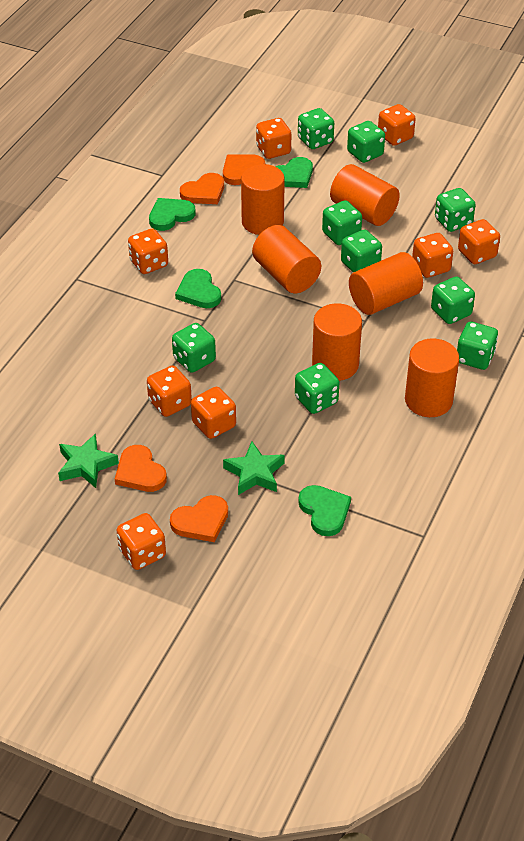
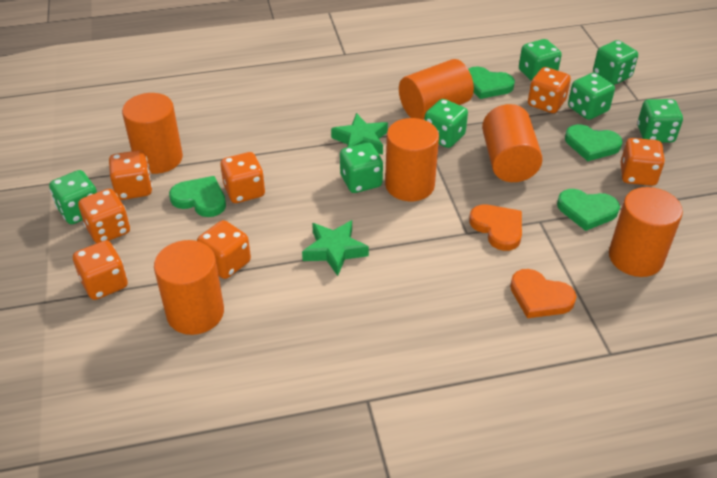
green dice: 9 -> 7
orange dice: 8 -> 7
orange heart: 4 -> 2

